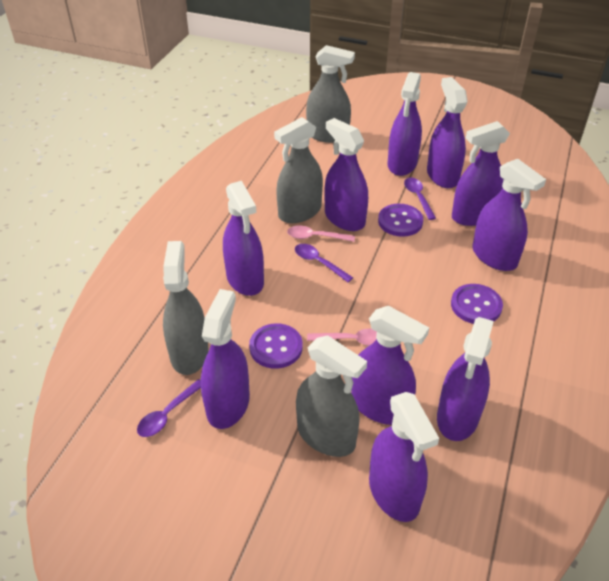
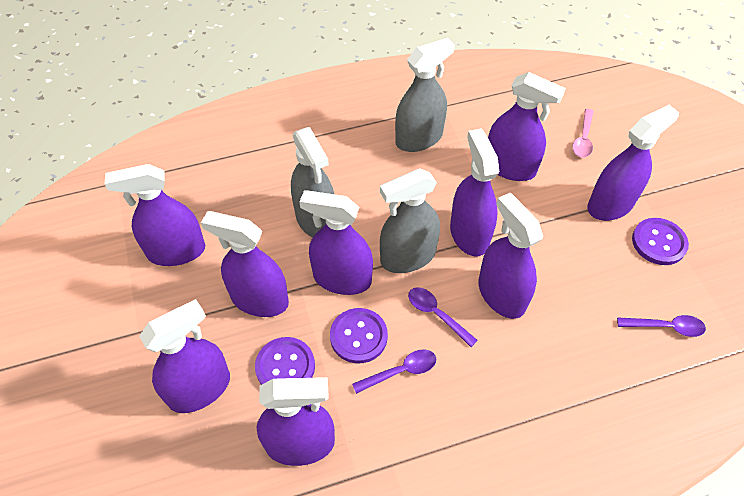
grey spray bottle: 4 -> 3
pink spoon: 2 -> 1
purple spray bottle: 10 -> 9

